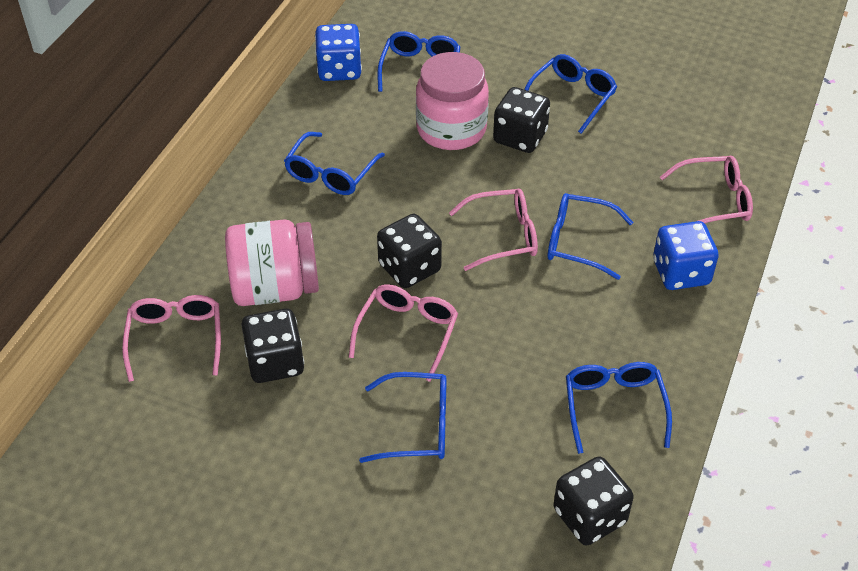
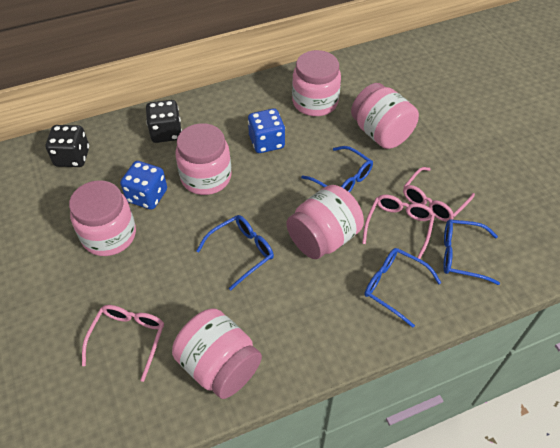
black dice: 4 -> 2
blue glasses: 6 -> 4
pink glasses: 4 -> 3
pink jar: 2 -> 6

